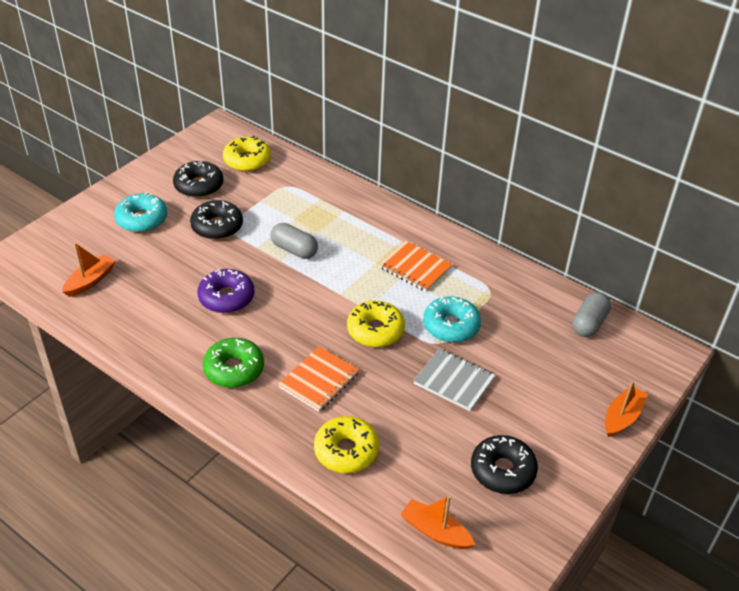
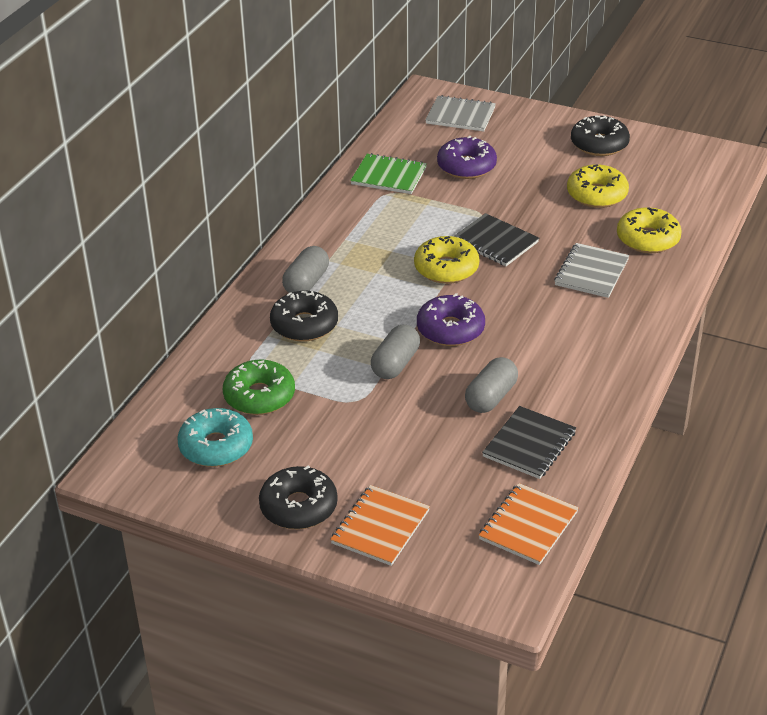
black notebook: 0 -> 2
green notebook: 0 -> 1
grey capsule: 2 -> 3
grey notebook: 1 -> 2
orange boat: 3 -> 0
purple donut: 1 -> 2
turquoise donut: 2 -> 1

